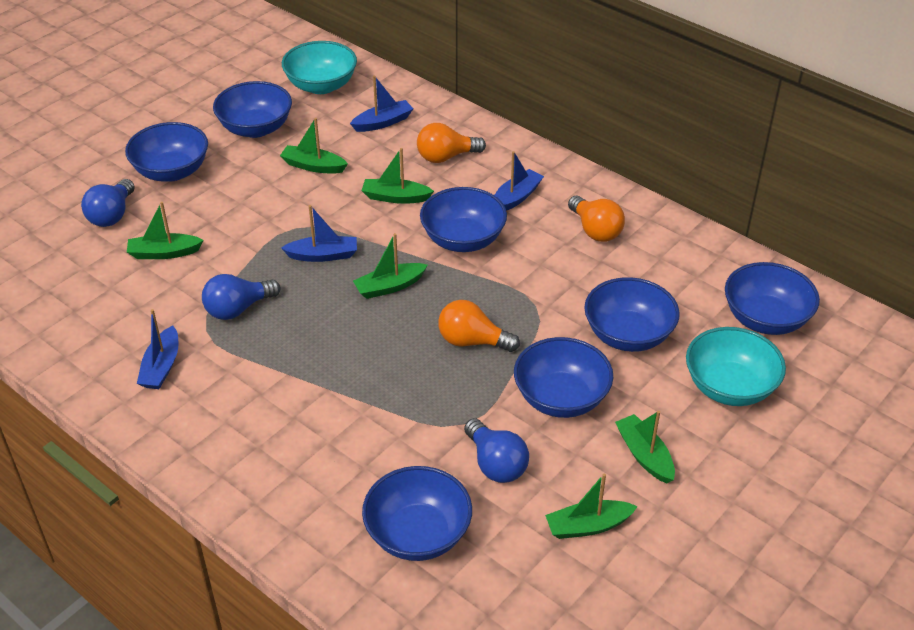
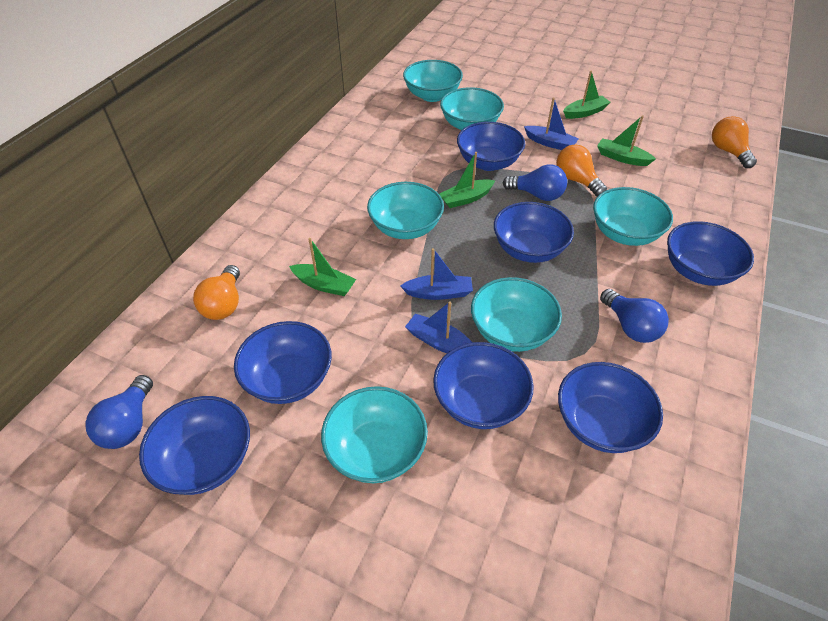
blue boat: 4 -> 3
green boat: 6 -> 4
turquoise bowl: 2 -> 6

